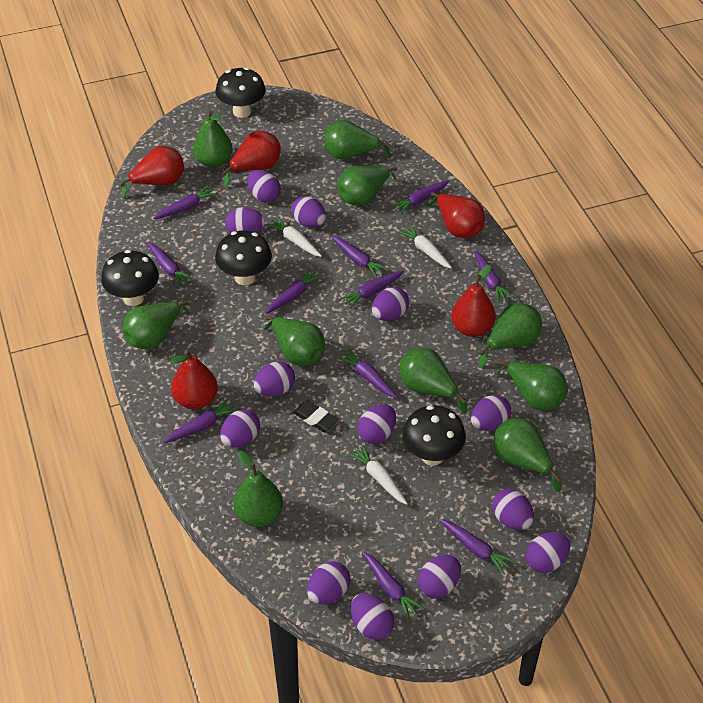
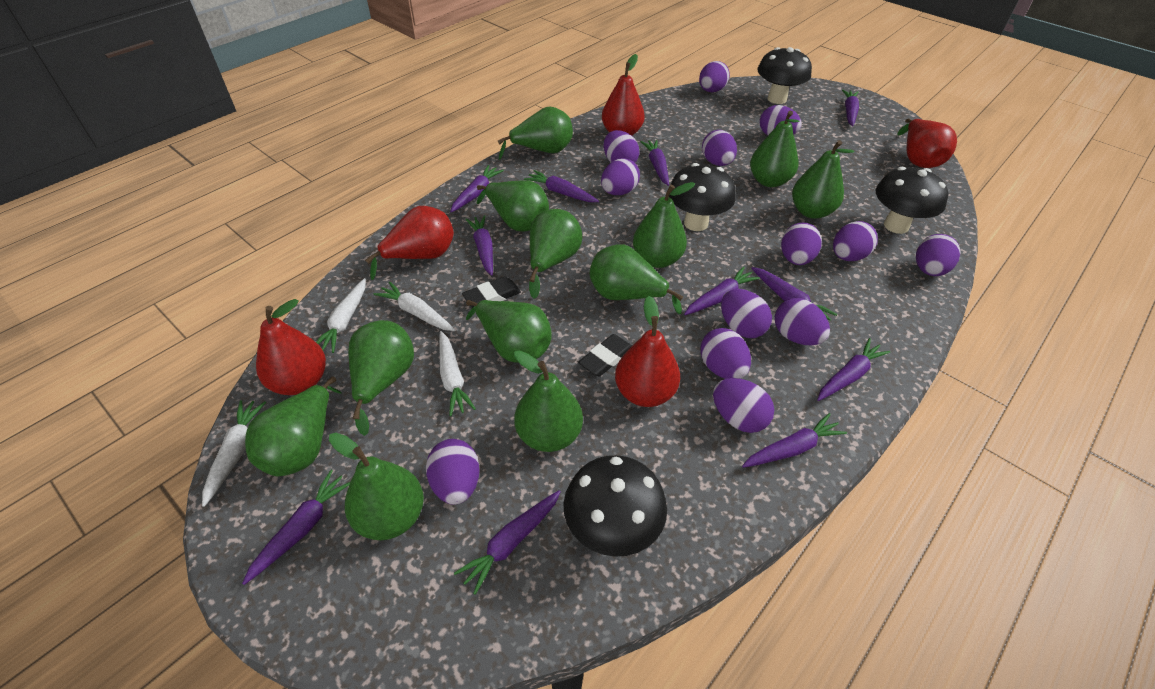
black eraser: 1 -> 2
green pear: 10 -> 12
white carrot: 3 -> 4

